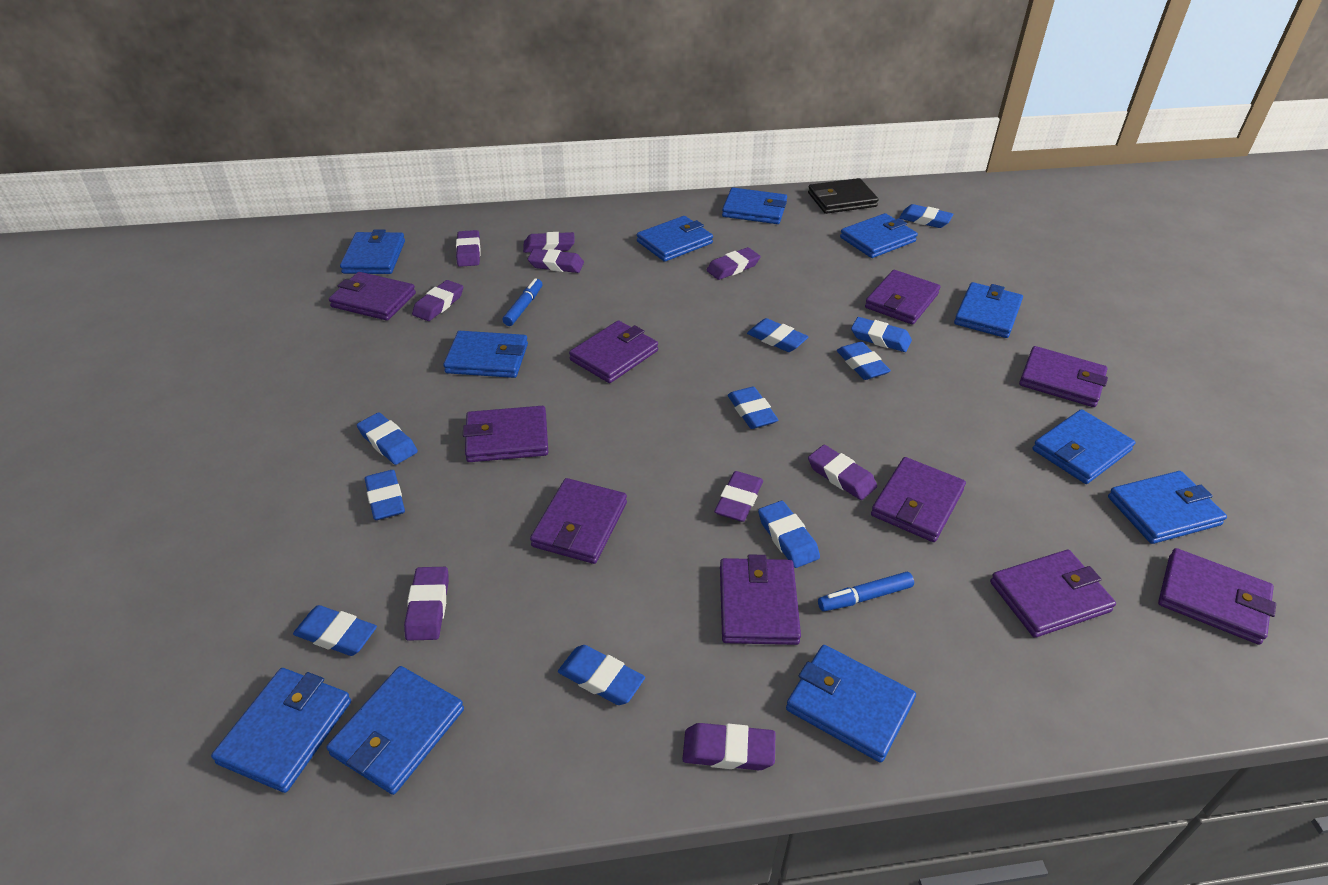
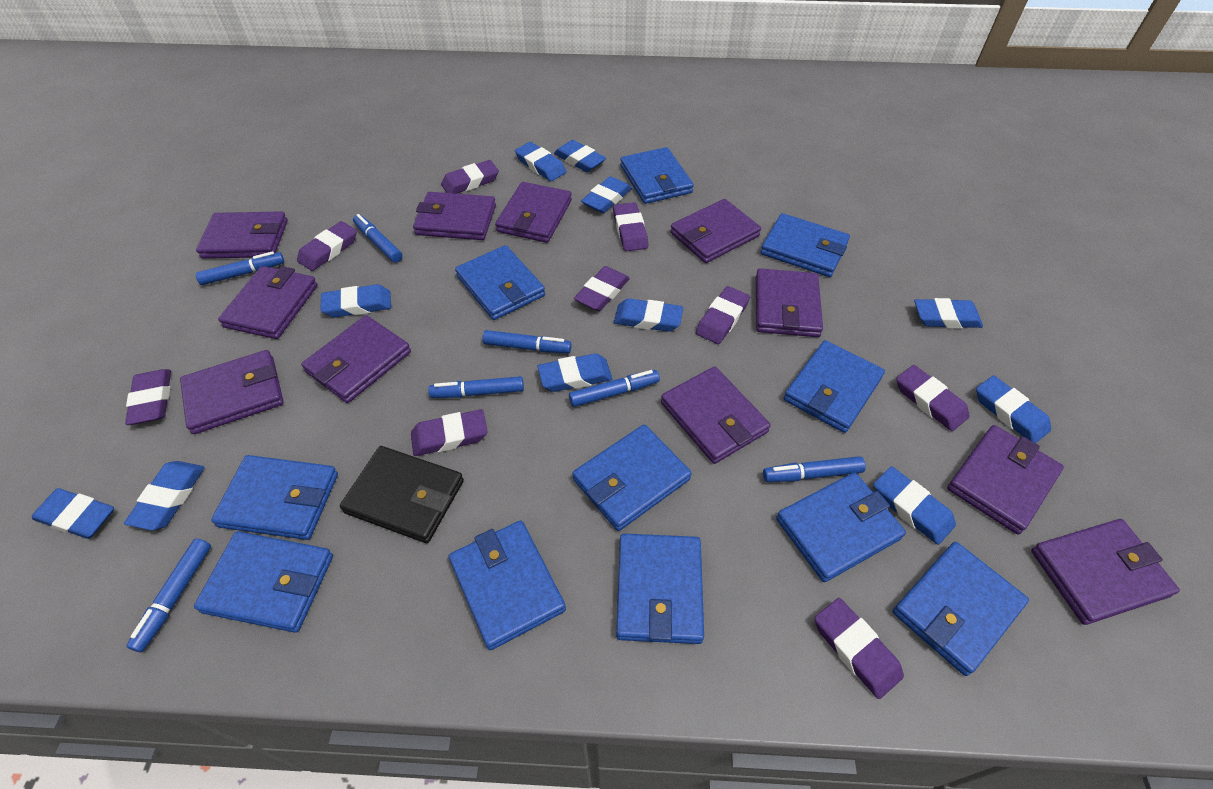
blue eraser: 10 -> 11
blue marker: 2 -> 7
purple wallet: 10 -> 11

